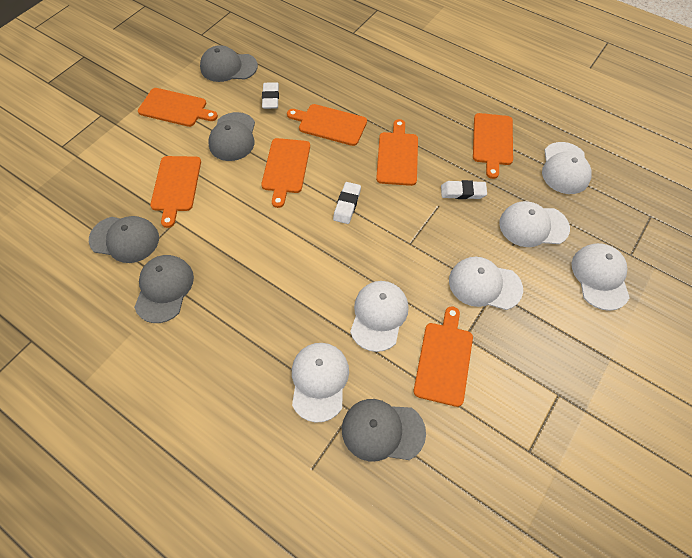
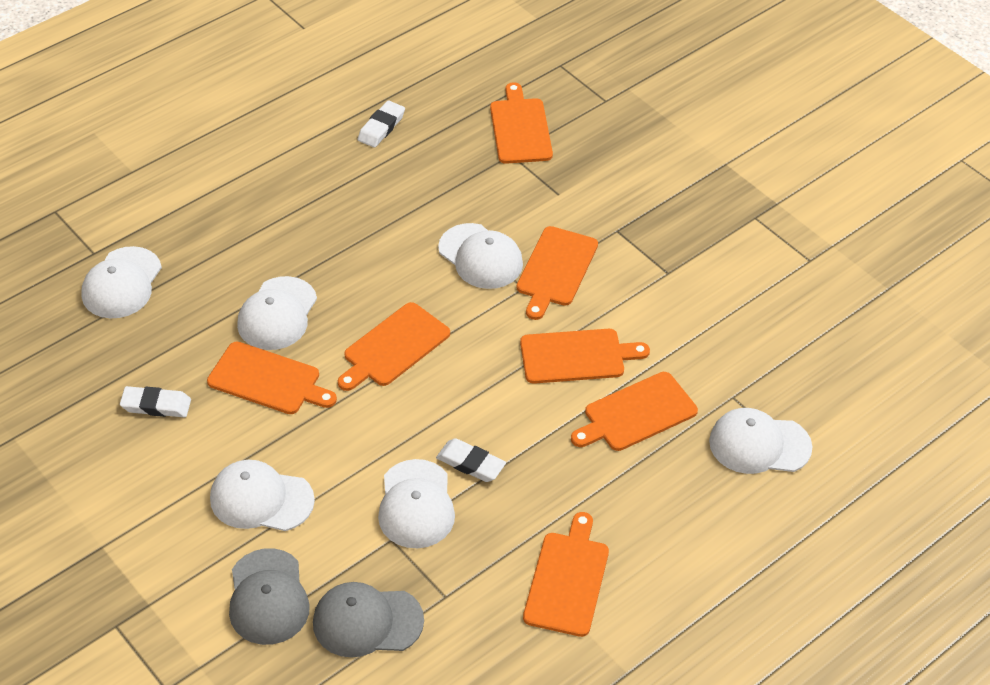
grey cap: 5 -> 2

